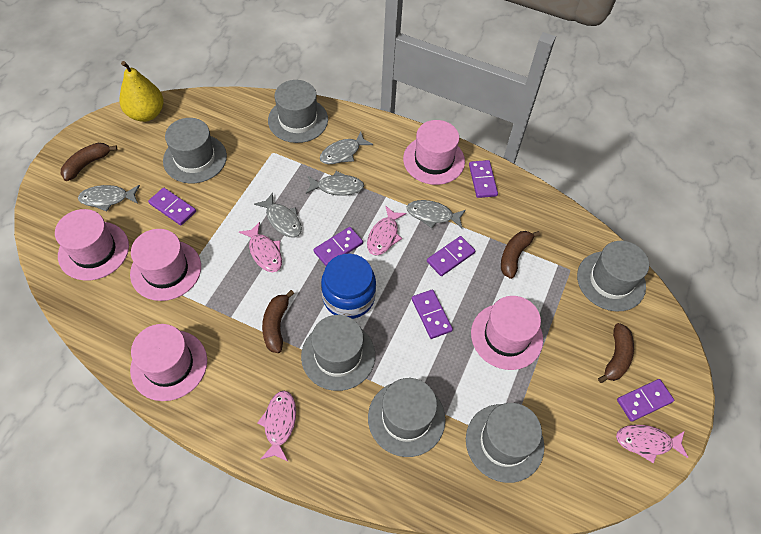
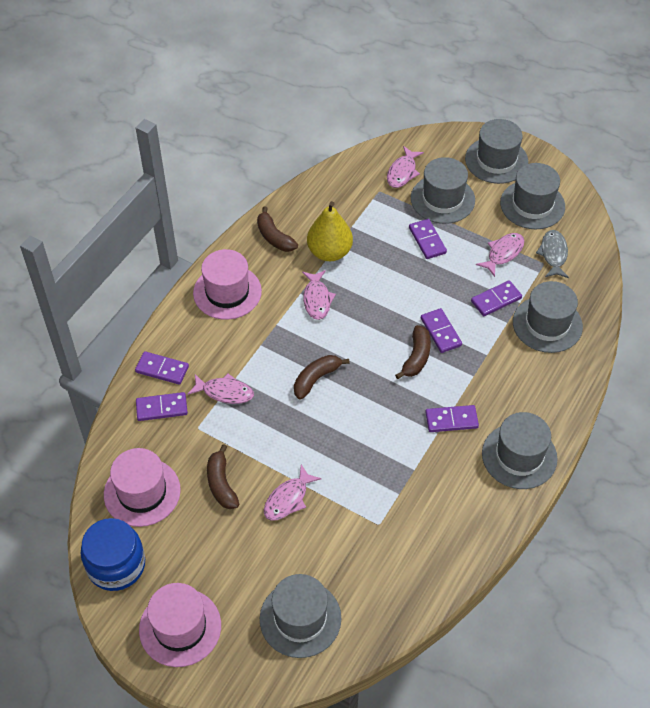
grey fish: 5 -> 1
pink fish: 4 -> 5
pink hat: 5 -> 3

